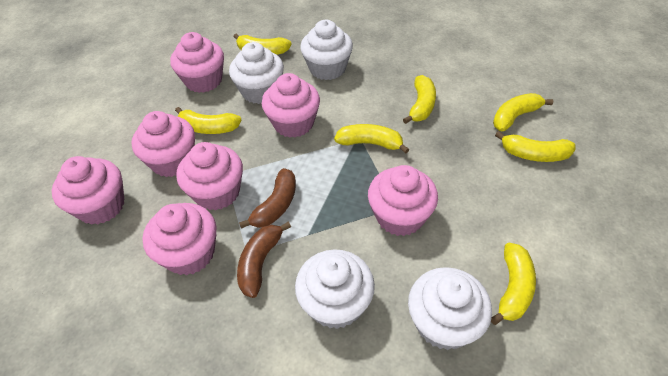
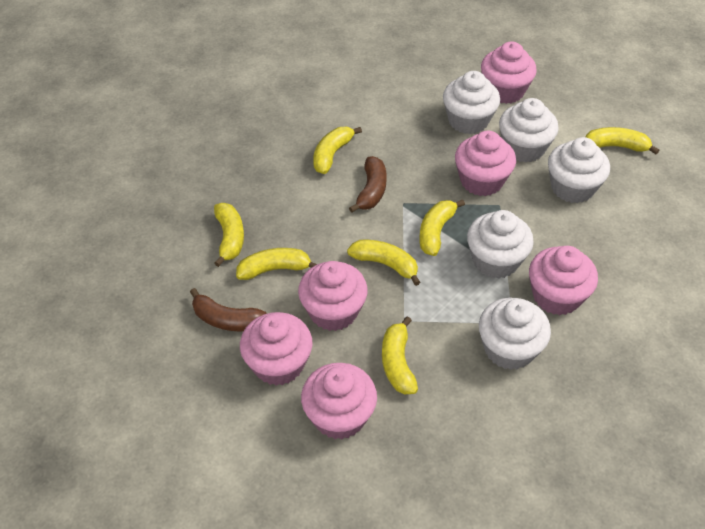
pink cupcake: 7 -> 6
white cupcake: 4 -> 5

